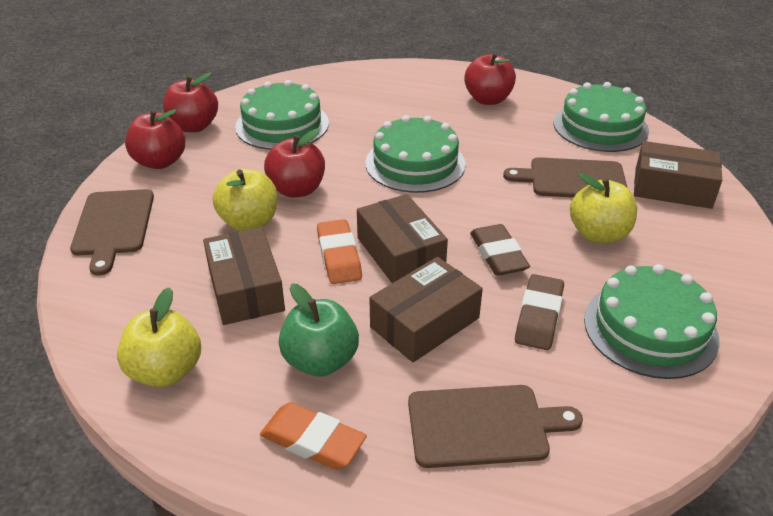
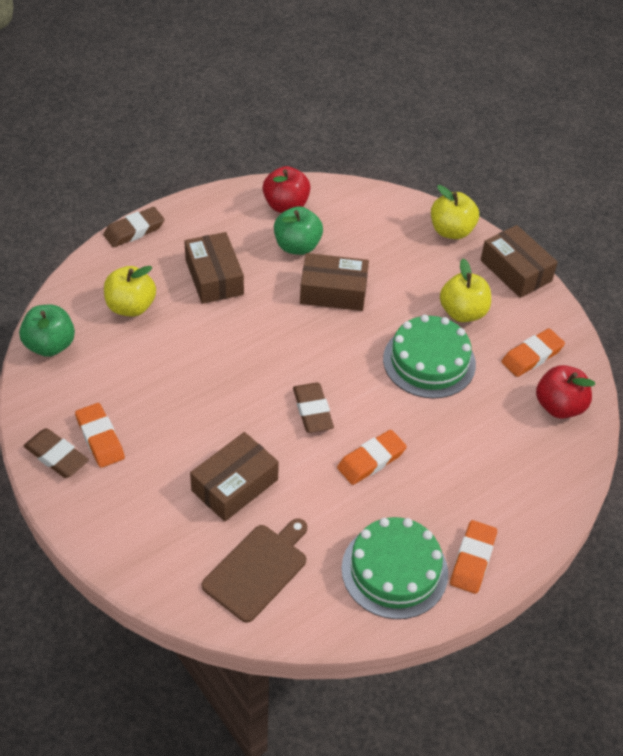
brown cutting board: 3 -> 1
brown eraser: 2 -> 3
green apple: 1 -> 2
green cake: 4 -> 2
orange eraser: 2 -> 4
red apple: 4 -> 2

